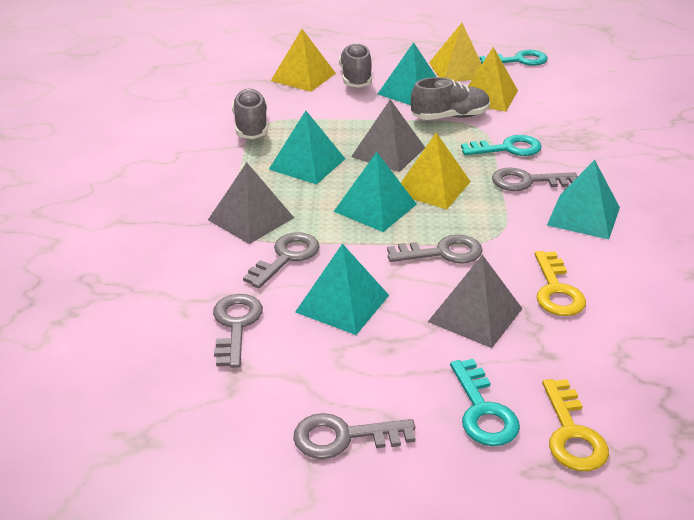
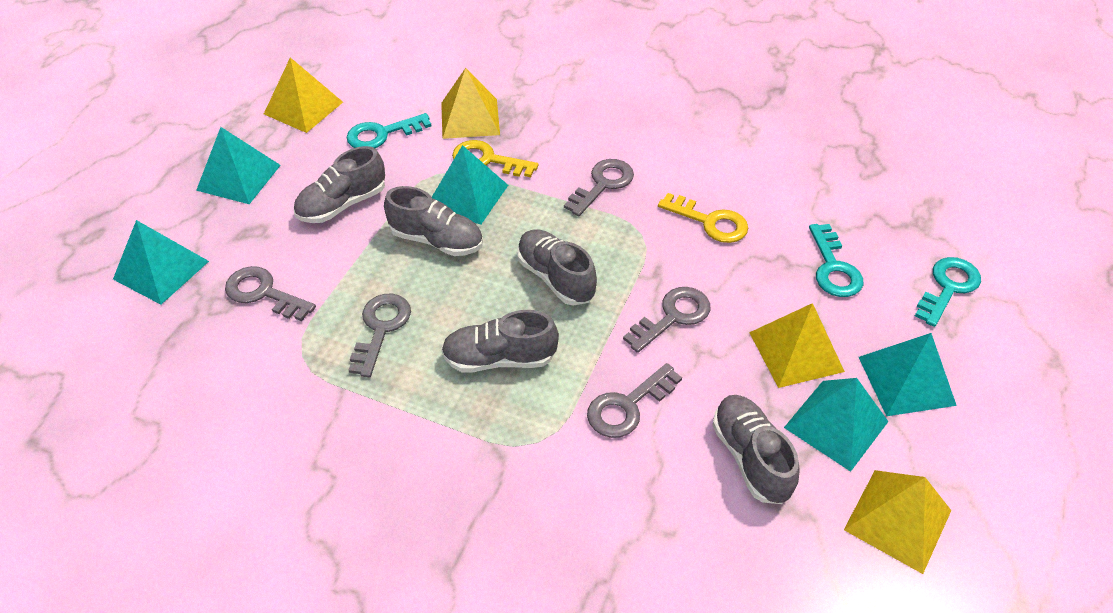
grey pyramid: 3 -> 0
grey shoe: 3 -> 5

